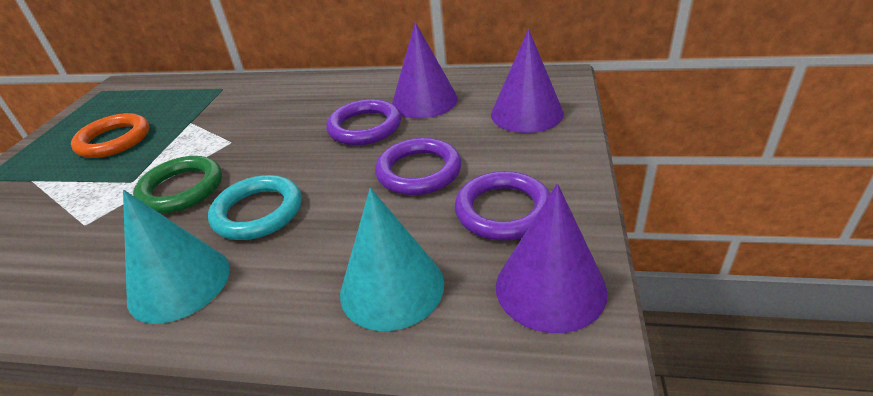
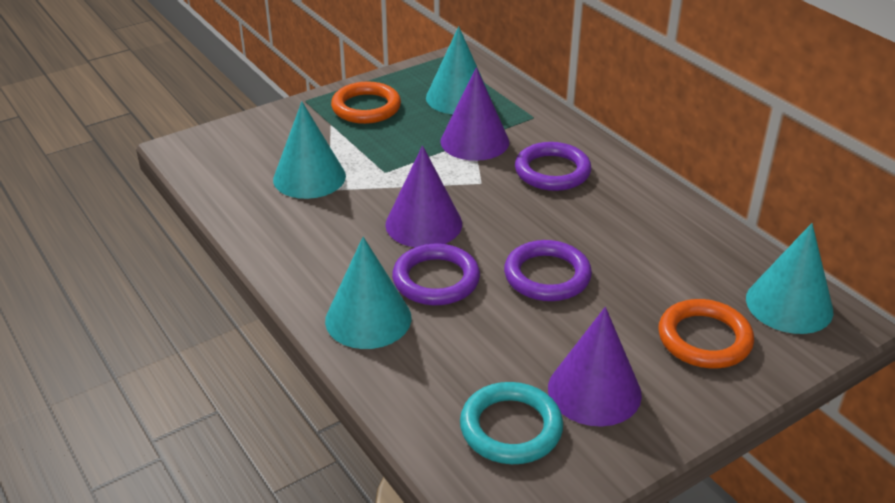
green ring: 1 -> 0
orange ring: 1 -> 2
turquoise cone: 2 -> 4

